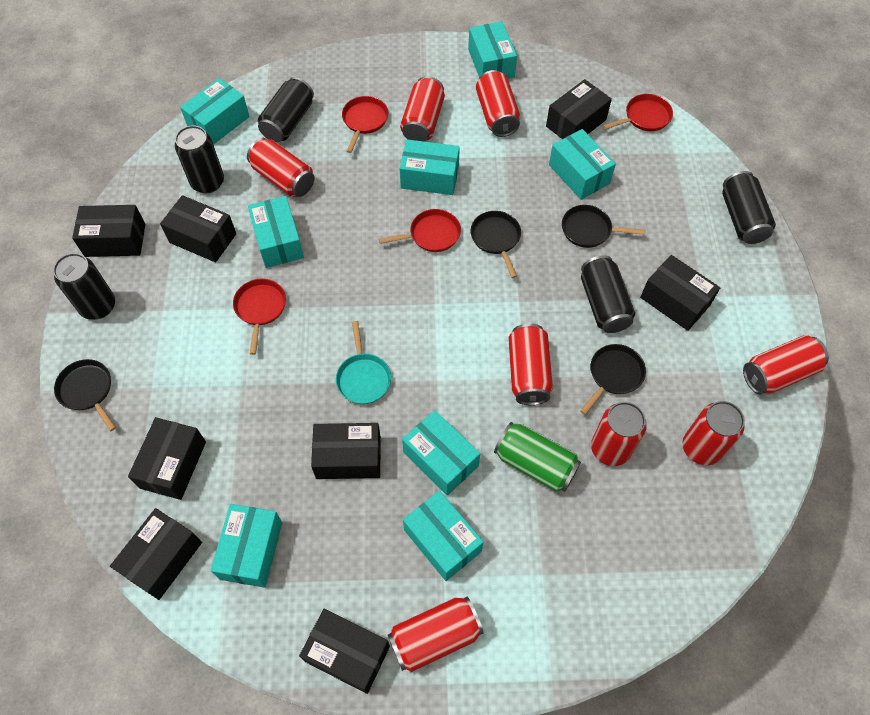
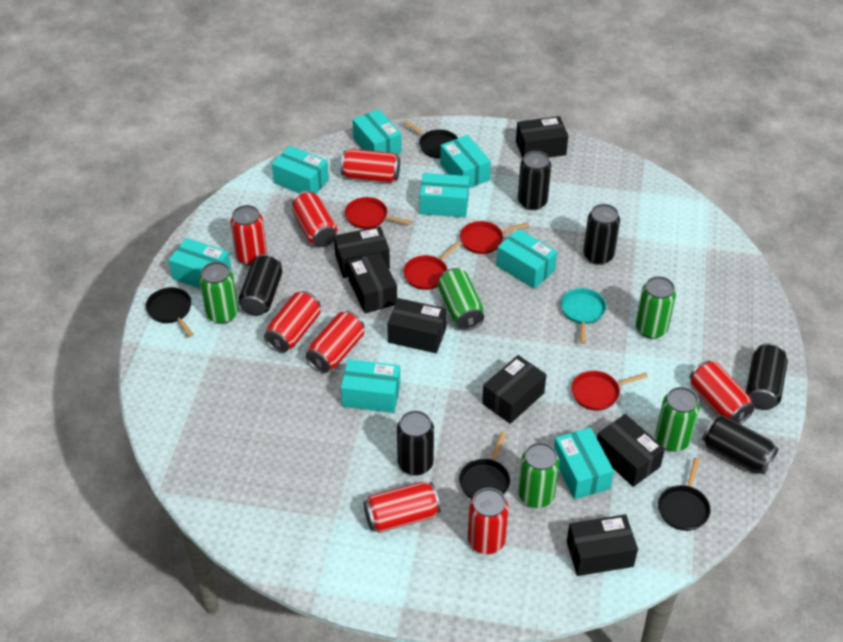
black box: 8 -> 7
black can: 5 -> 6
green can: 1 -> 5

